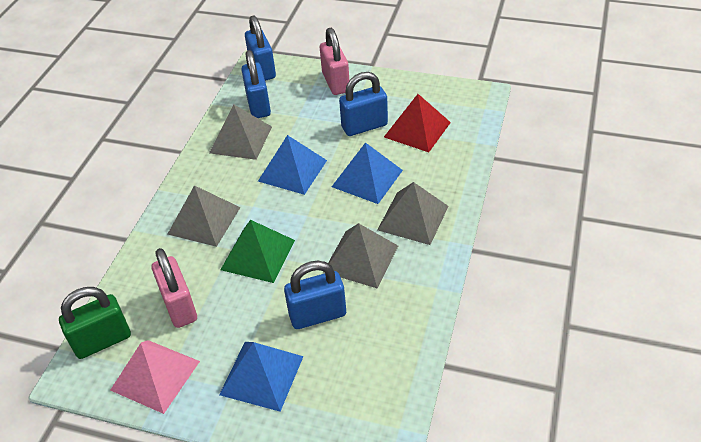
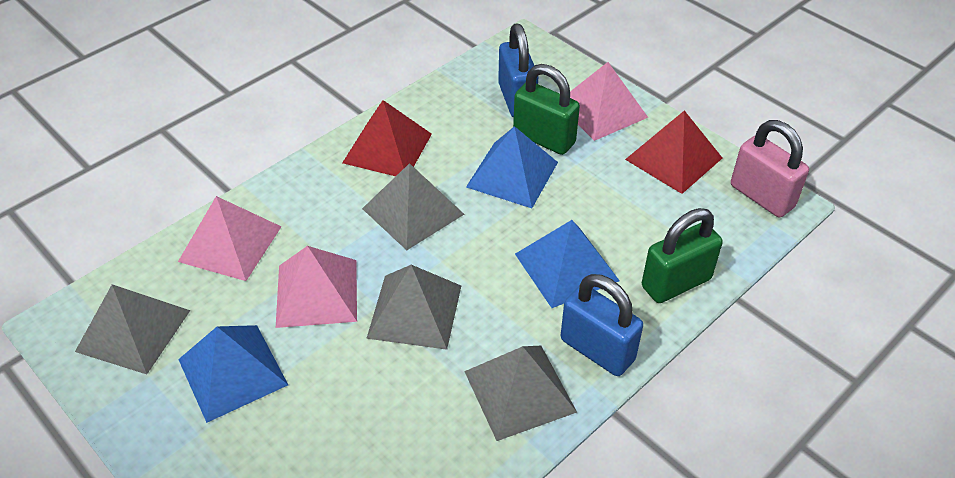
blue padlock: 4 -> 2
green padlock: 1 -> 2
green pyramid: 1 -> 0
pink padlock: 2 -> 1
pink pyramid: 1 -> 3
red pyramid: 1 -> 2

